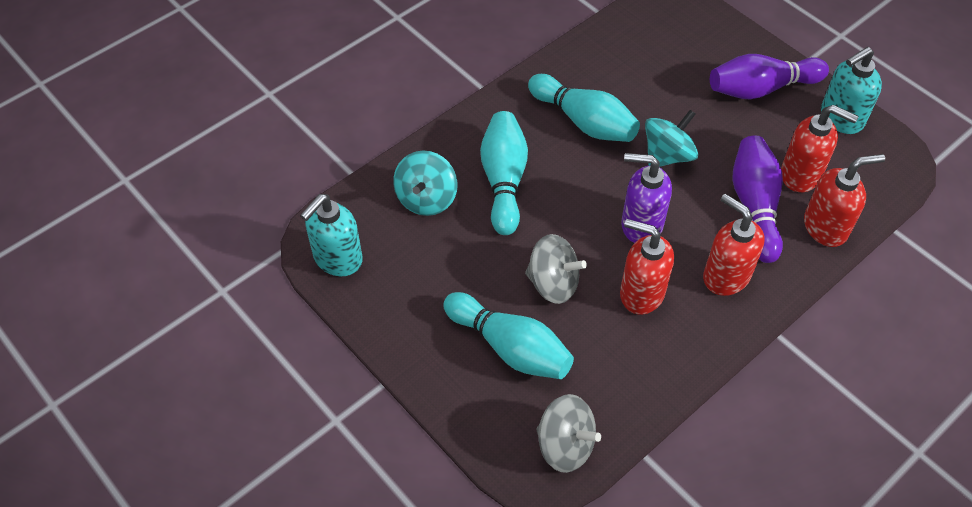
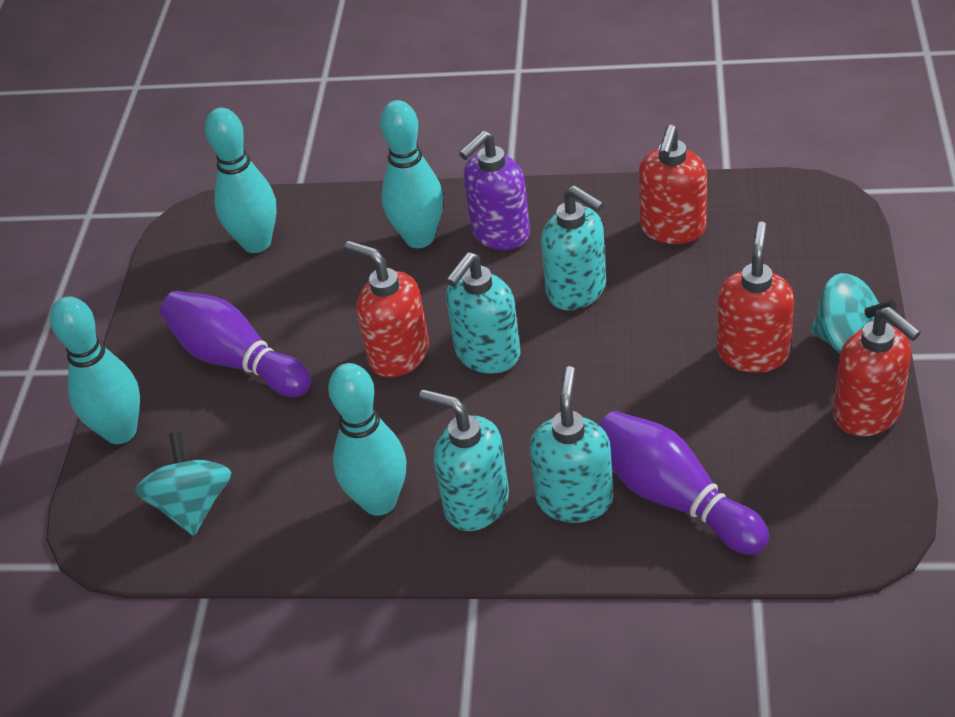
grey spinning top: 2 -> 0
turquoise bowling pin: 3 -> 4
turquoise soap dispenser: 2 -> 4

